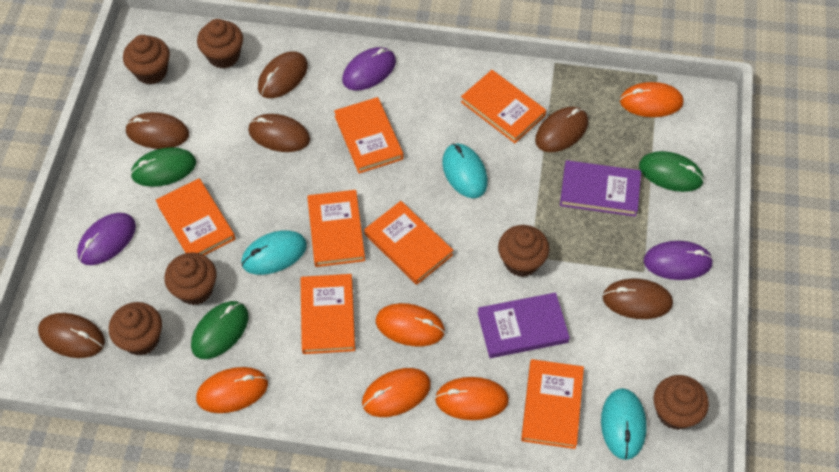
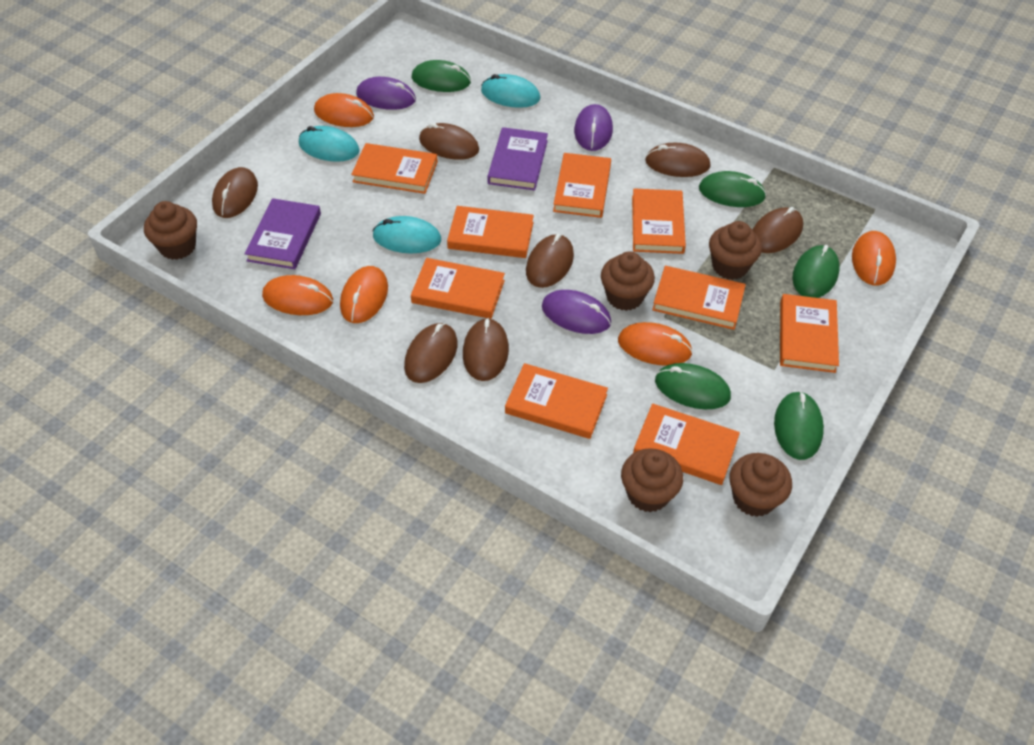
brown cupcake: 6 -> 5
brown mouse: 6 -> 7
green mouse: 3 -> 5
orange book: 7 -> 9

